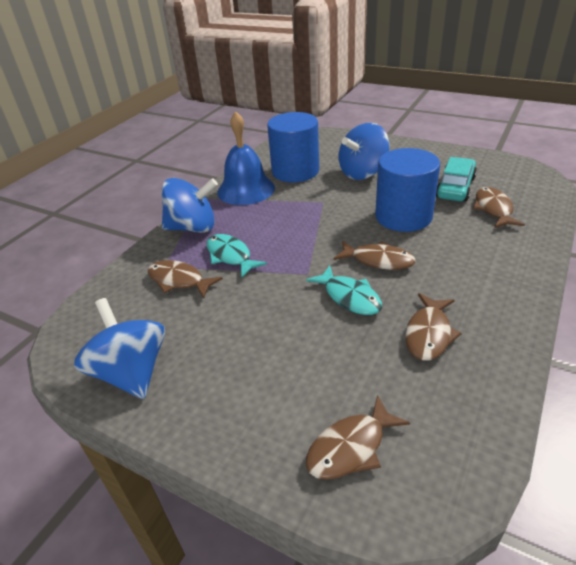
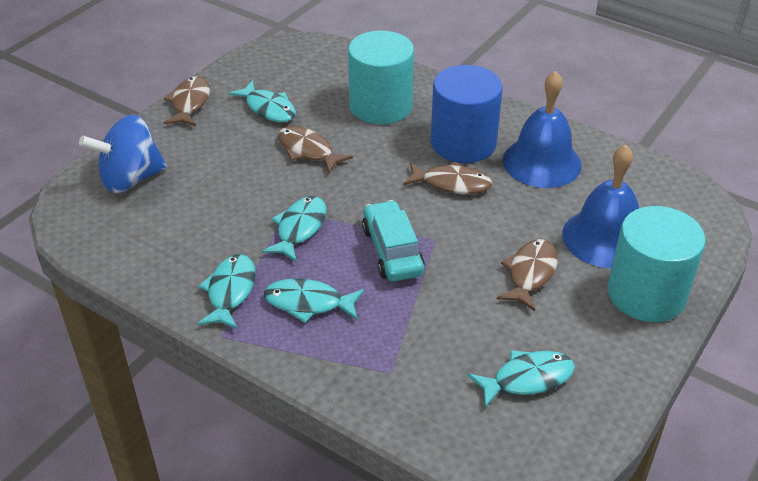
blue bell: 1 -> 2
blue cylinder: 2 -> 1
blue spinning top: 3 -> 1
brown fish: 5 -> 4
turquoise cylinder: 0 -> 2
turquoise fish: 2 -> 5

